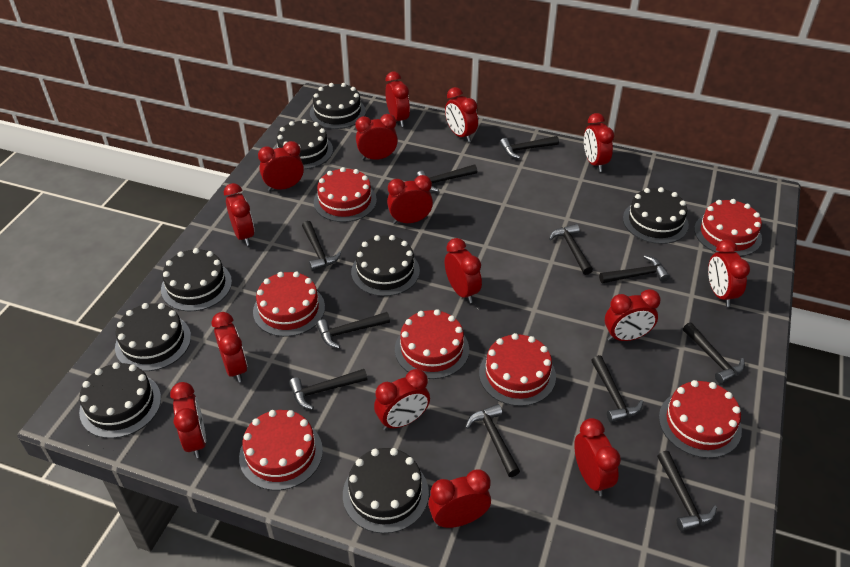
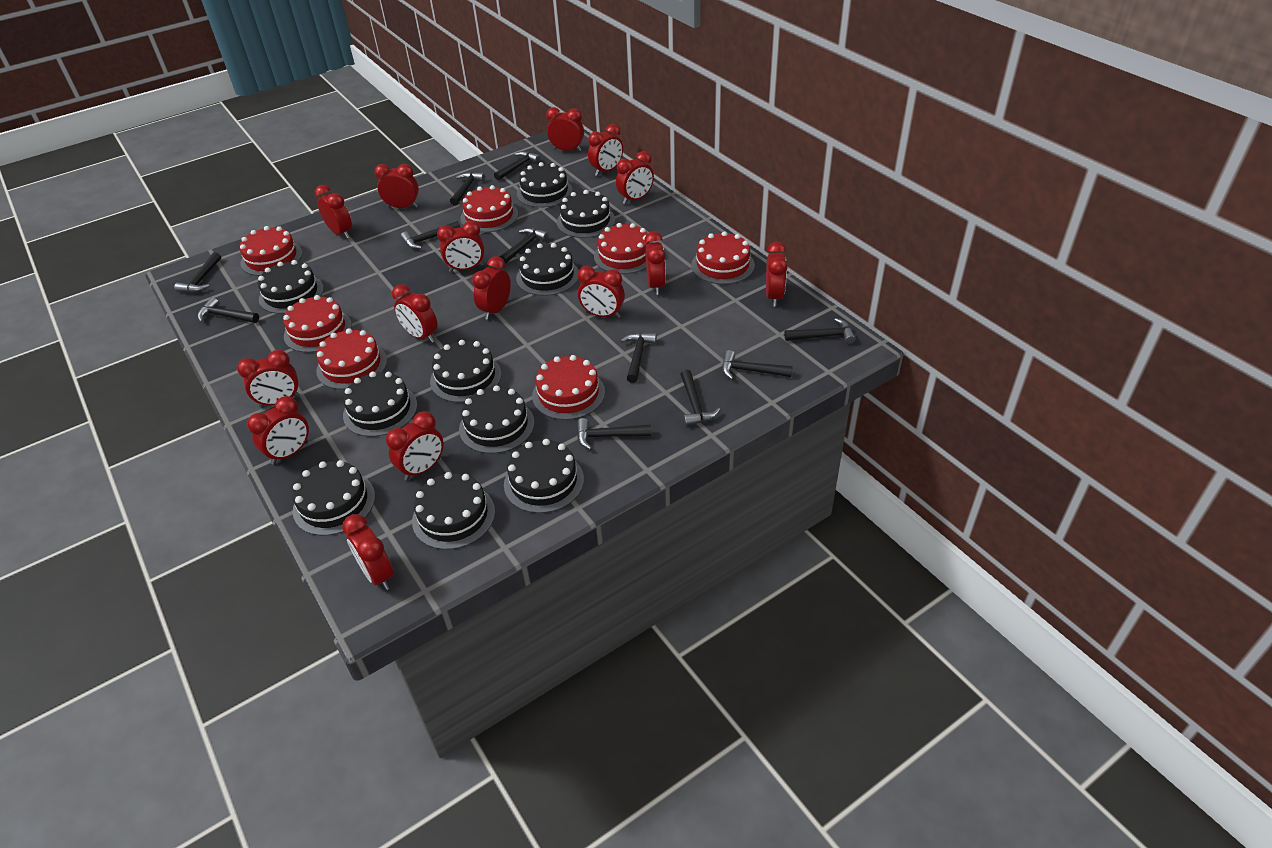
black cake: 8 -> 10

